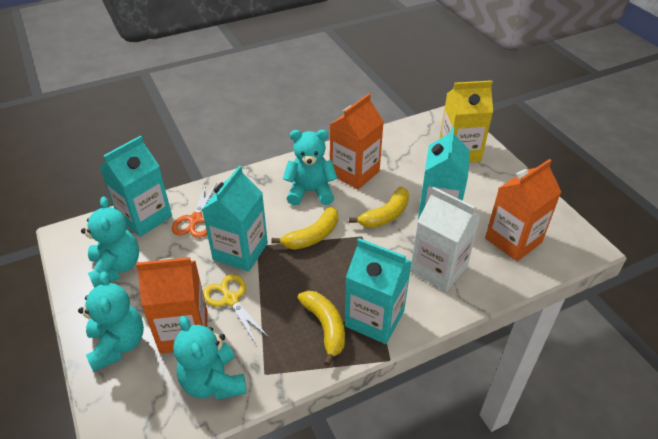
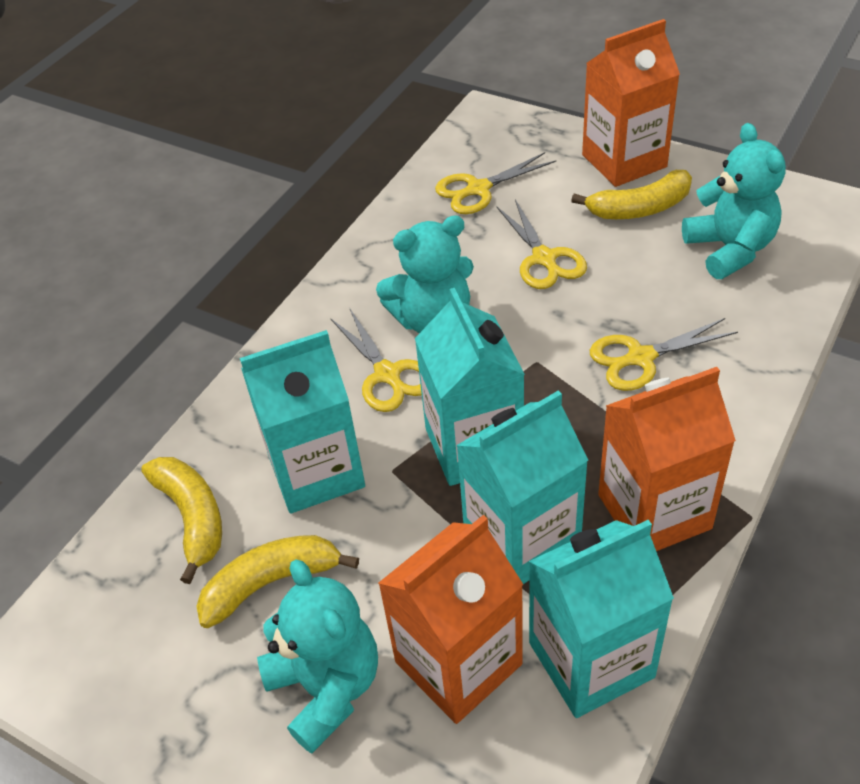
orange scissors: 1 -> 0
turquoise teddy bear: 4 -> 3
white carton: 1 -> 0
yellow carton: 1 -> 0
yellow scissors: 1 -> 4

